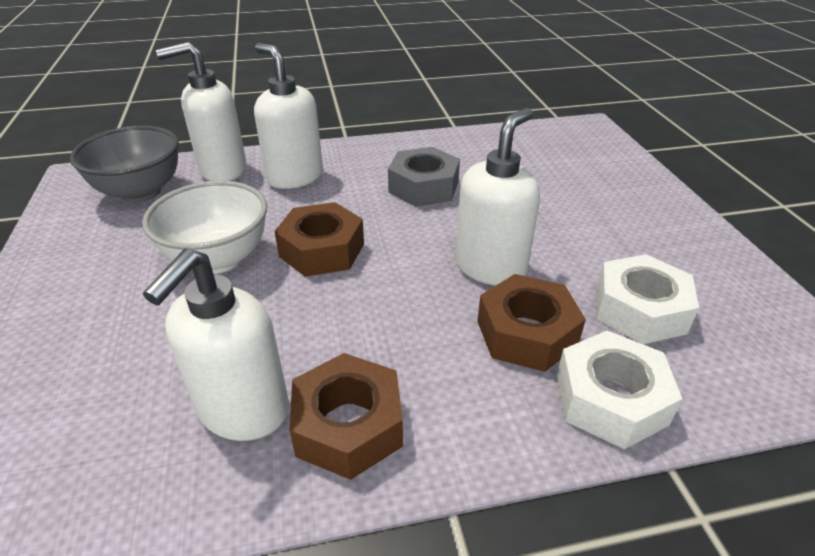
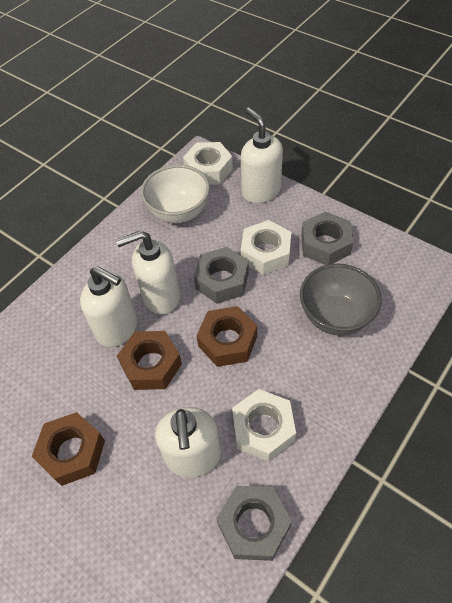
grey nut: 1 -> 3
white nut: 2 -> 3

